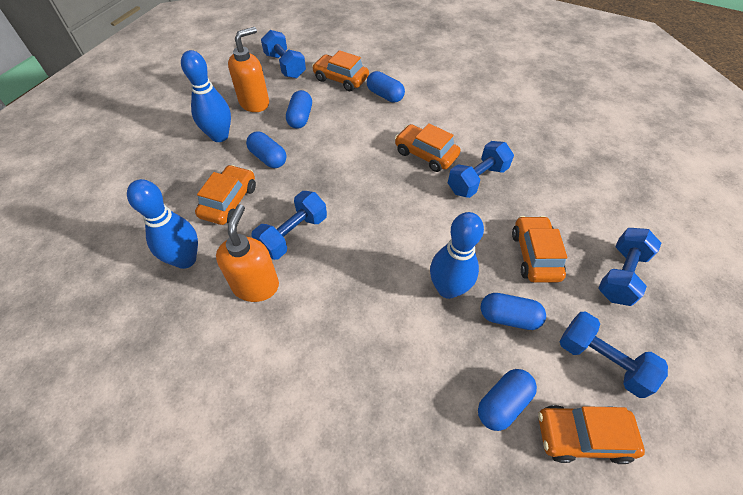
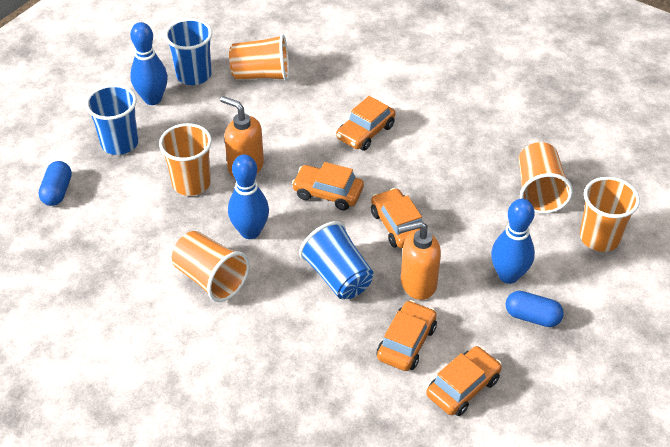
blue capsule: 5 -> 2
blue cup: 0 -> 3
blue dumbbell: 5 -> 0
orange cup: 0 -> 5

